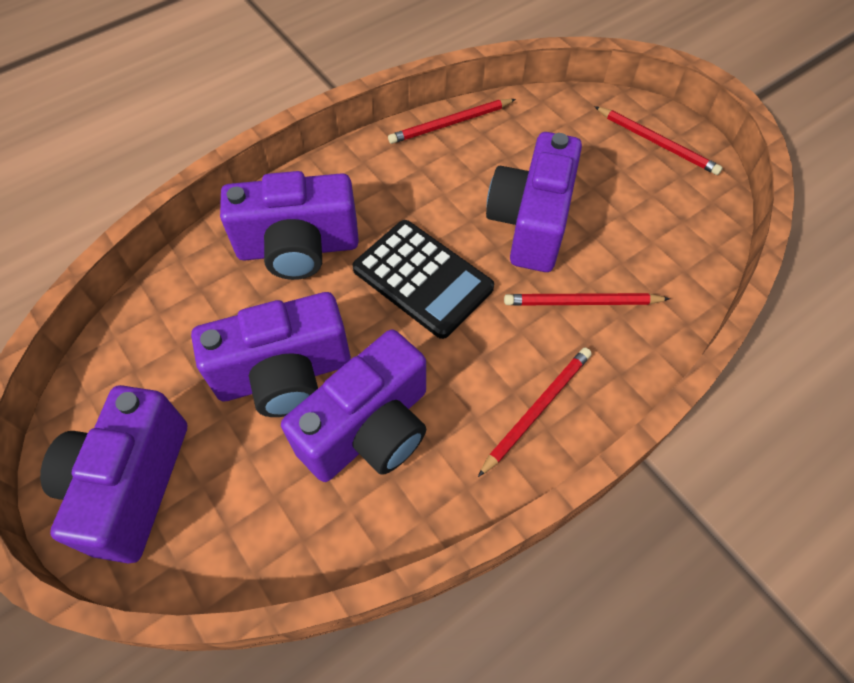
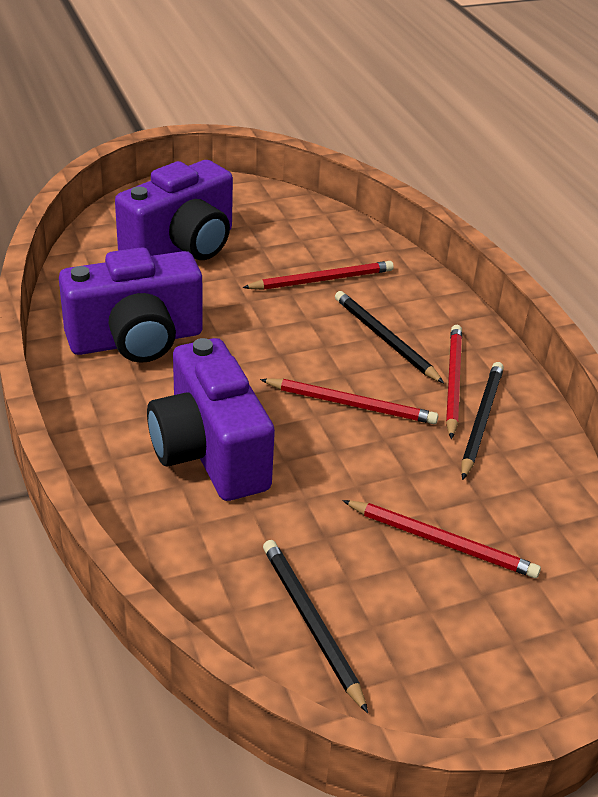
black calculator: 1 -> 0
black pencil: 0 -> 3
purple camera: 5 -> 3

